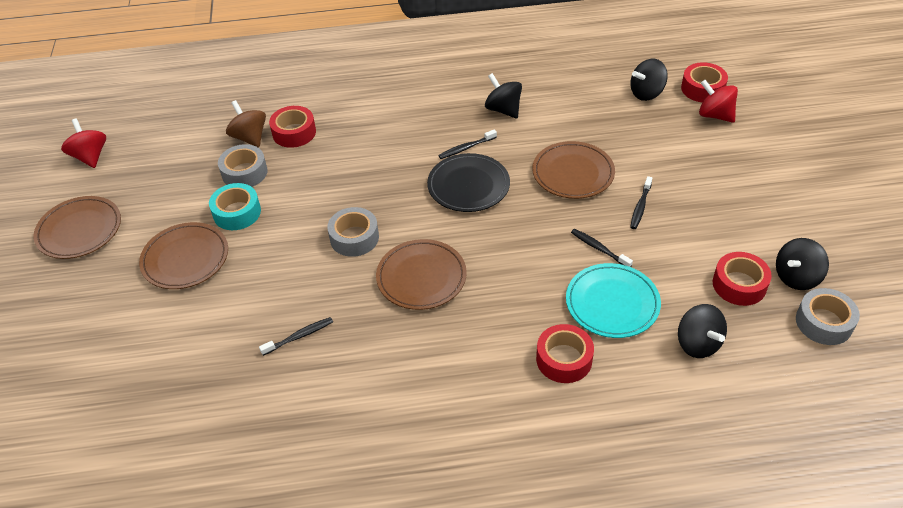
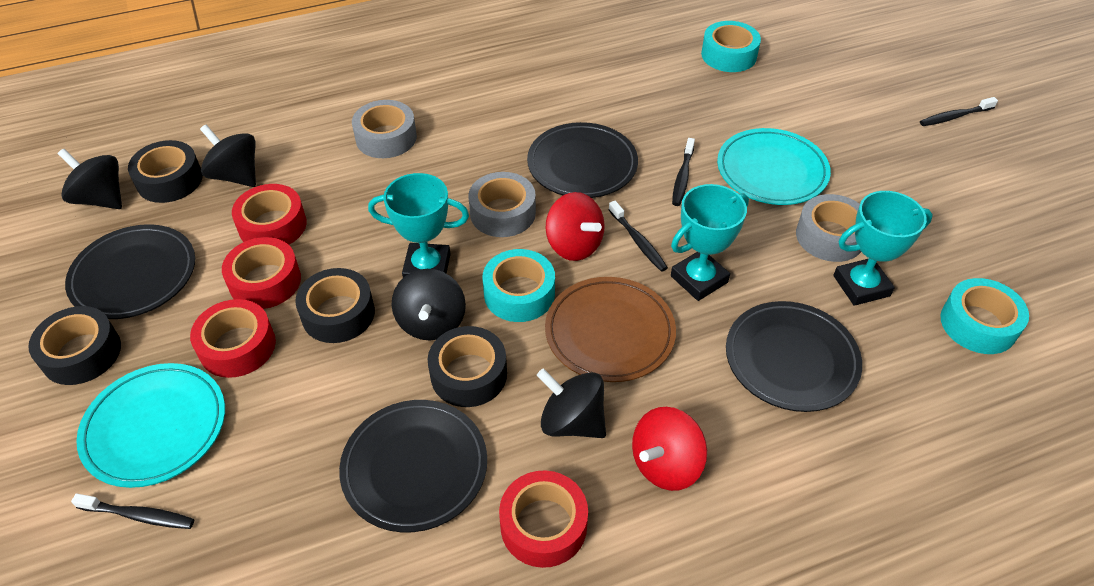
black plate: 1 -> 4
black tape: 0 -> 4
brown plate: 4 -> 1
brown spinning top: 1 -> 0
turquoise plate: 1 -> 2
turquoise tape: 1 -> 3
turquoise trophy: 0 -> 3

